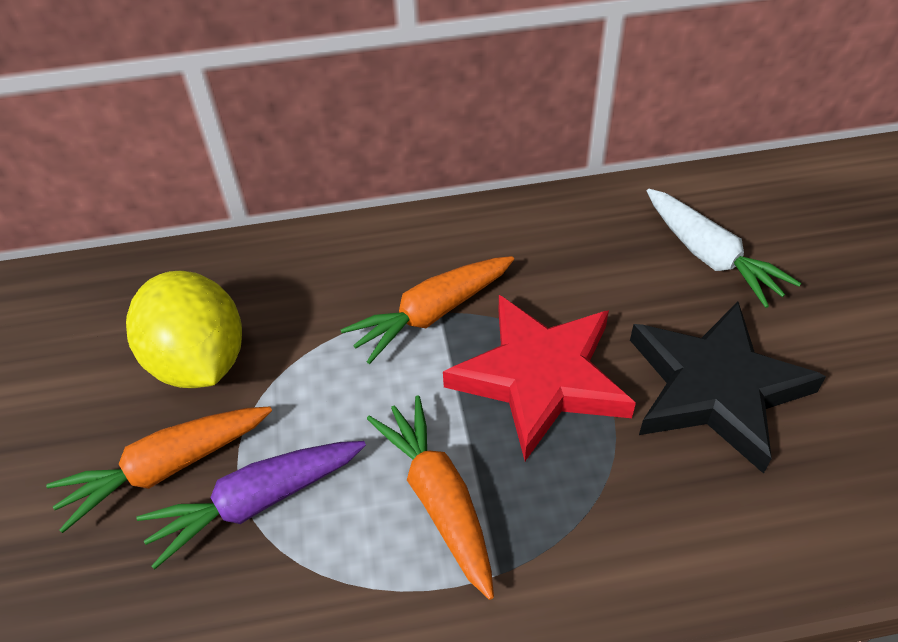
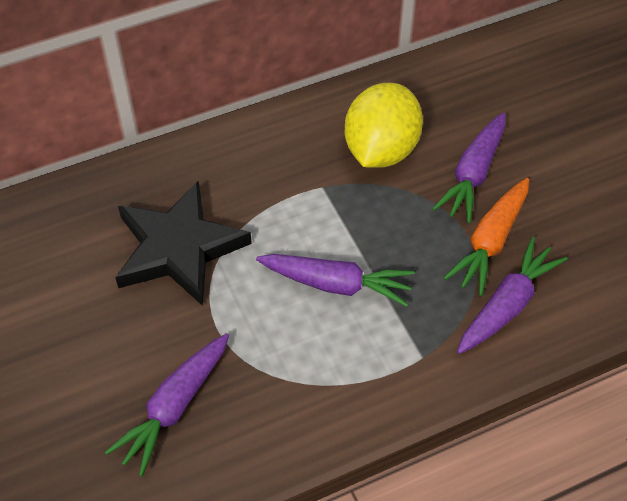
orange carrot: 3 -> 1
purple carrot: 1 -> 4
red star: 1 -> 0
white carrot: 1 -> 0

